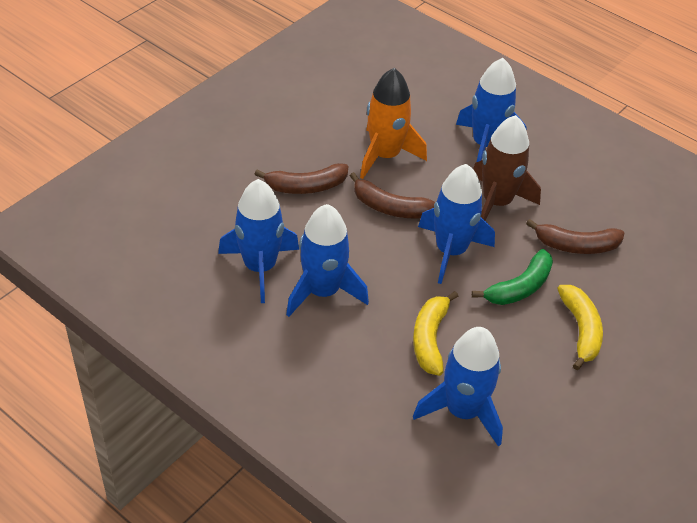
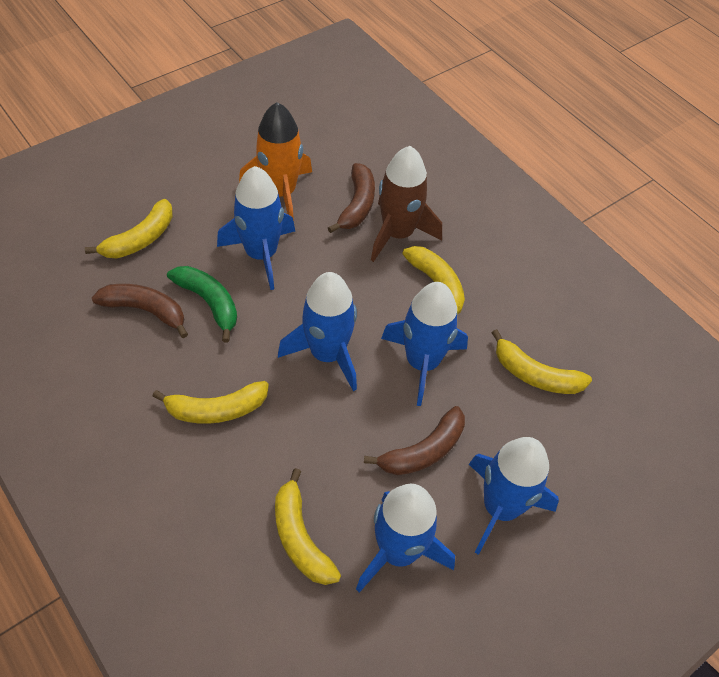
yellow banana: 2 -> 5

